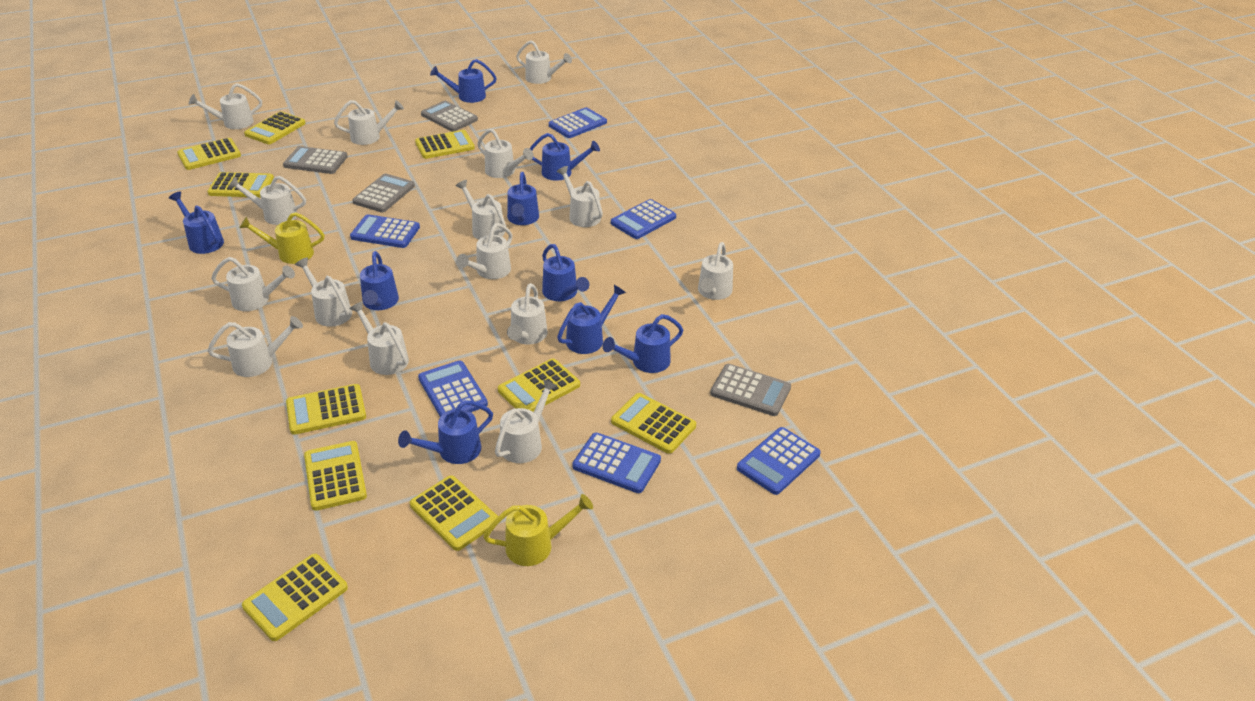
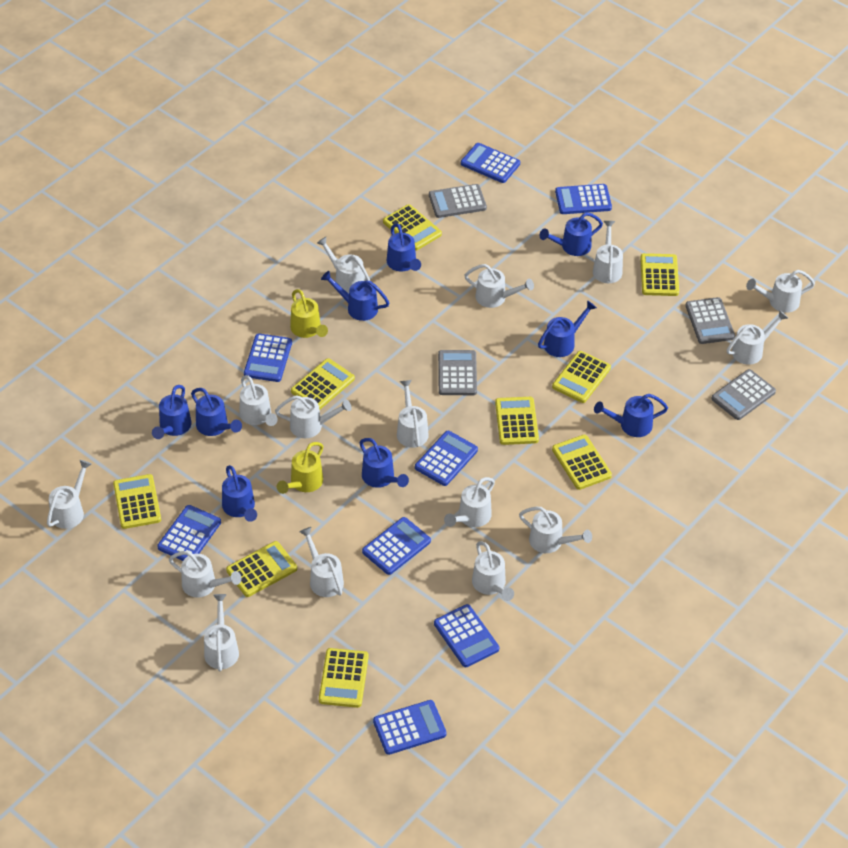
blue calculator: 6 -> 8
yellow calculator: 10 -> 9

